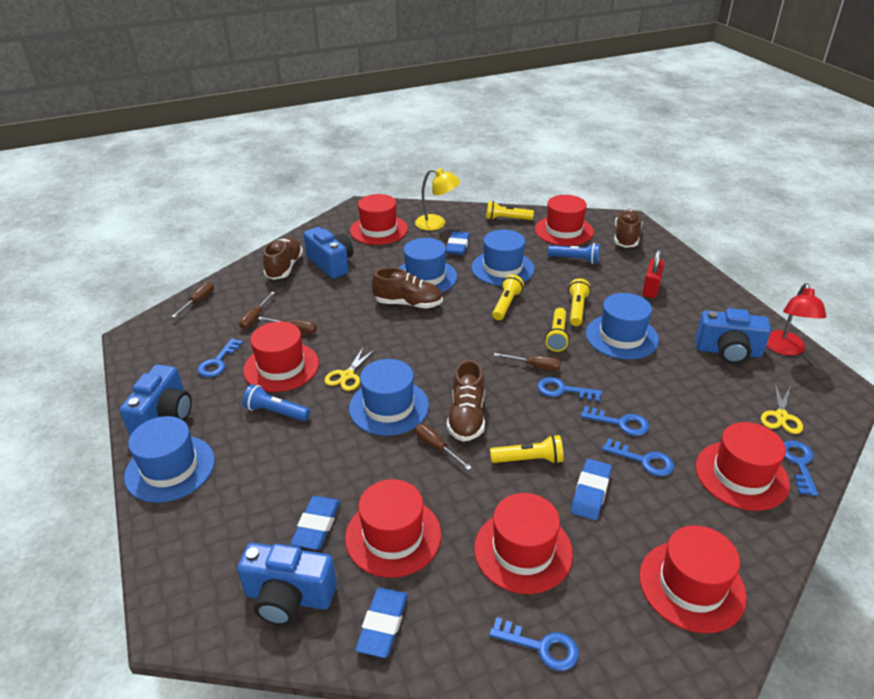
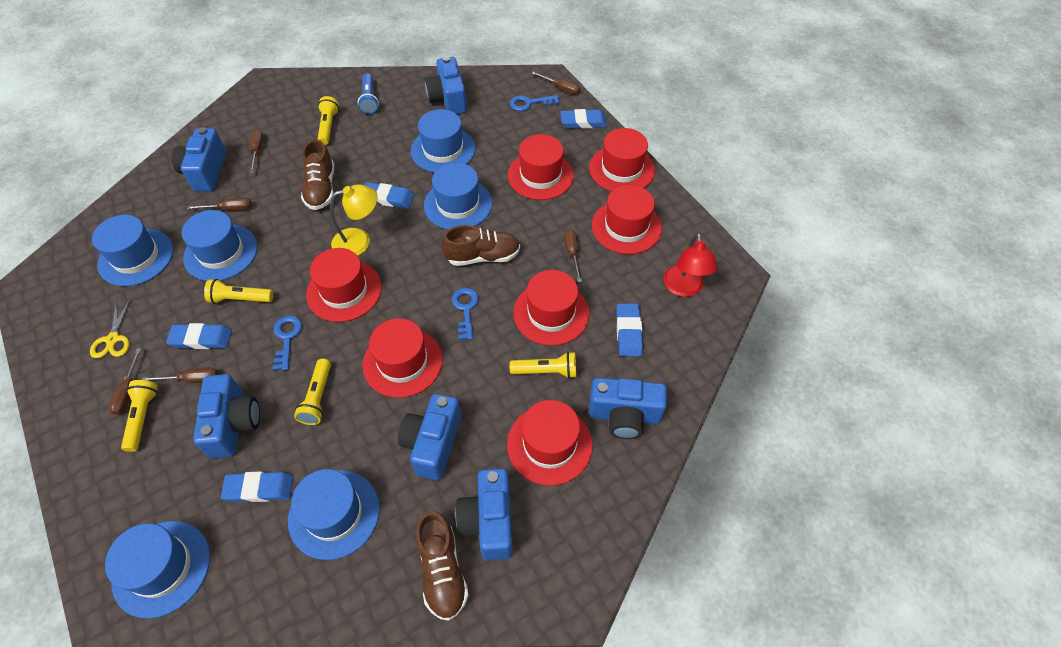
blue camera: 4 -> 6
blue eraser: 4 -> 5
blue flashlight: 2 -> 1
blue hat: 5 -> 6
blue key: 6 -> 3
brown screwdriver: 5 -> 6
brown shoe: 4 -> 3
red padlock: 1 -> 0
yellow scissors: 2 -> 1

